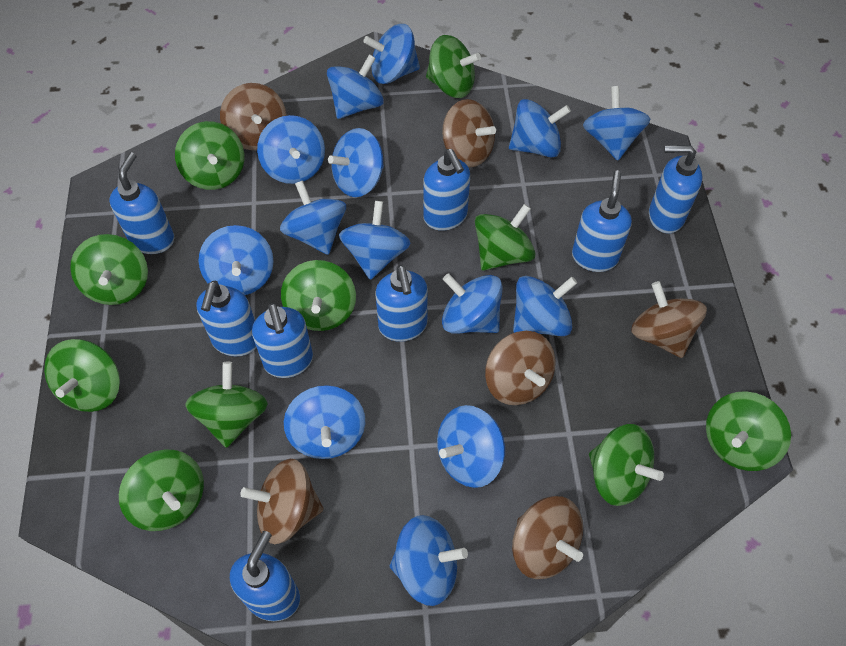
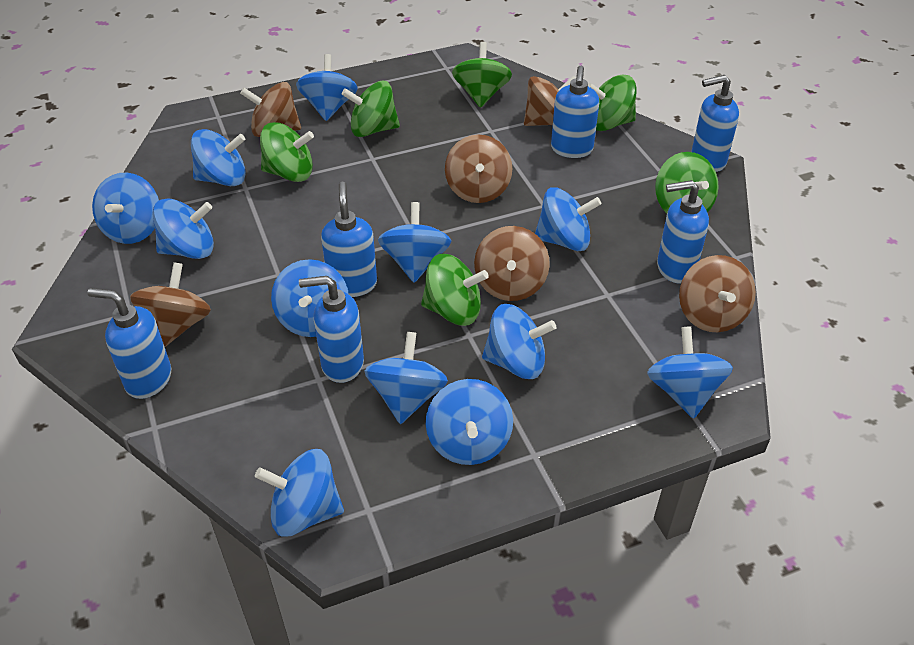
blue soap dispenser: 8 -> 6
blue spinning top: 14 -> 12
green spinning top: 10 -> 6

